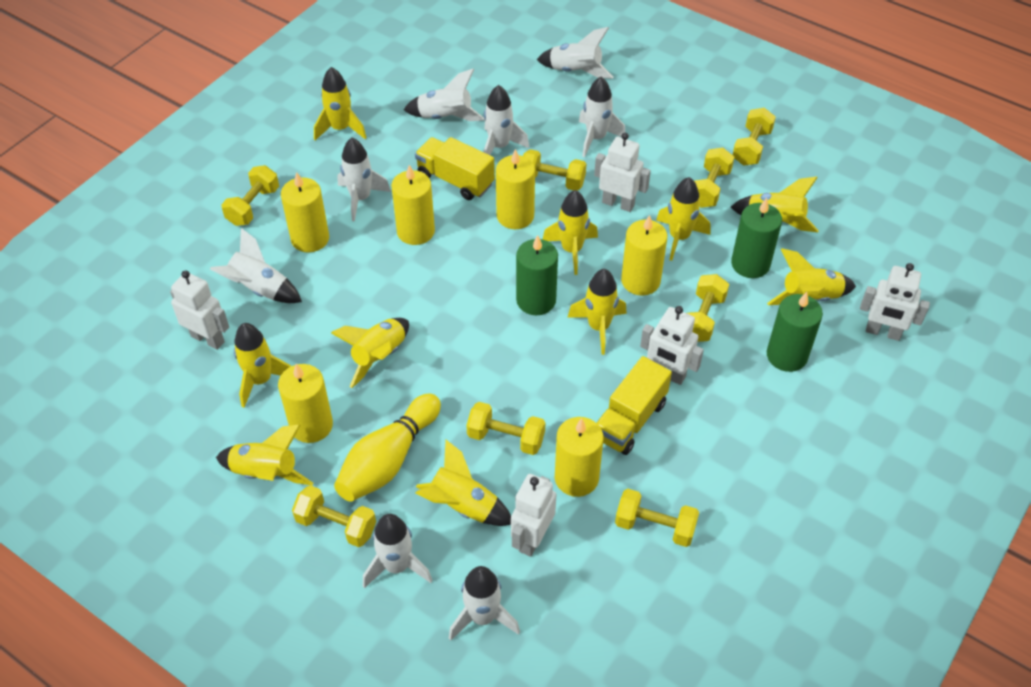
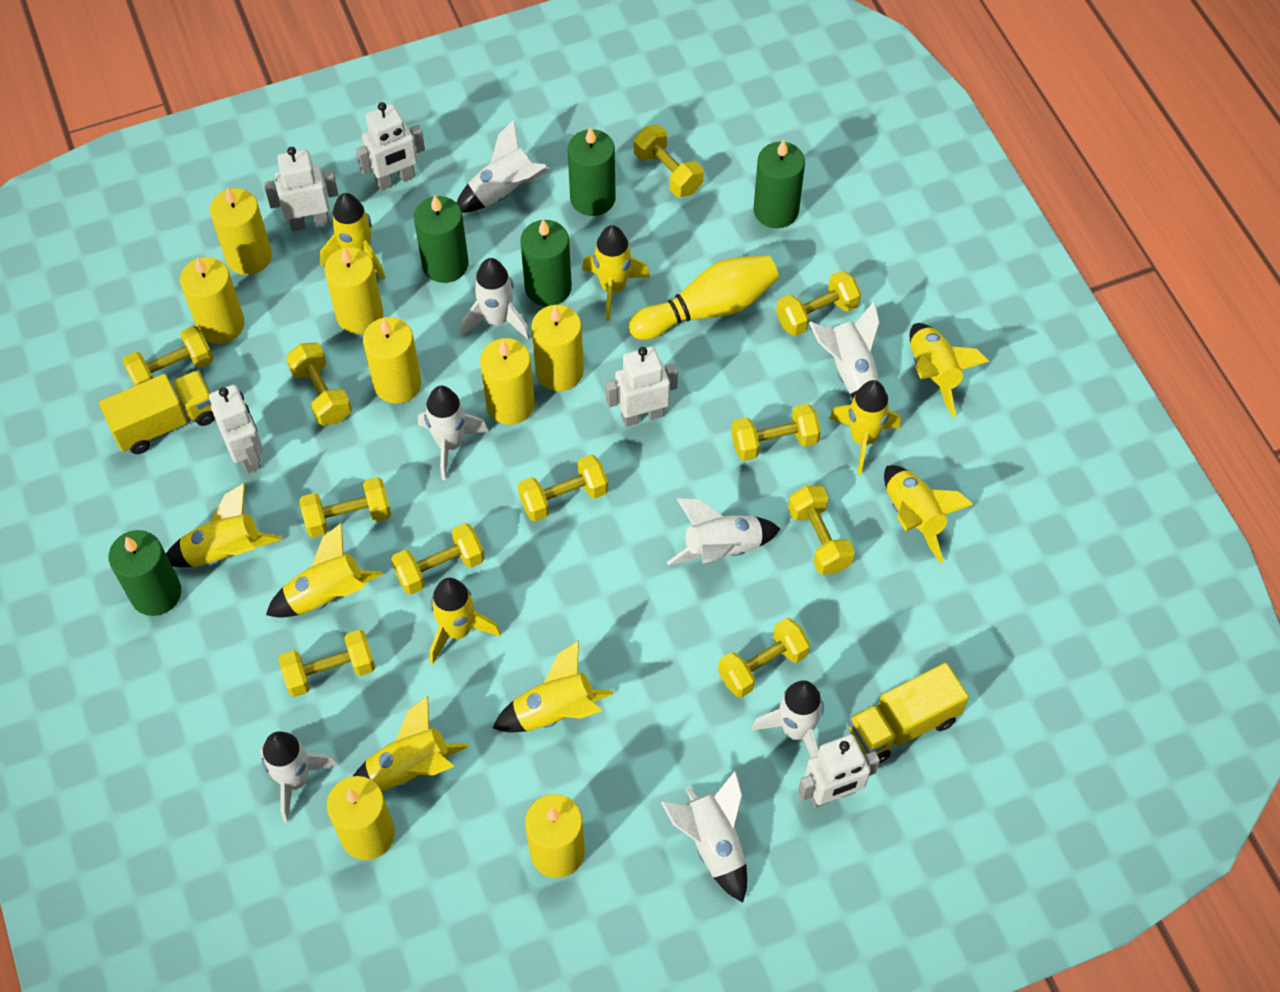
green candle: 3 -> 5
yellow candle: 6 -> 8
yellow dumbbell: 8 -> 11

